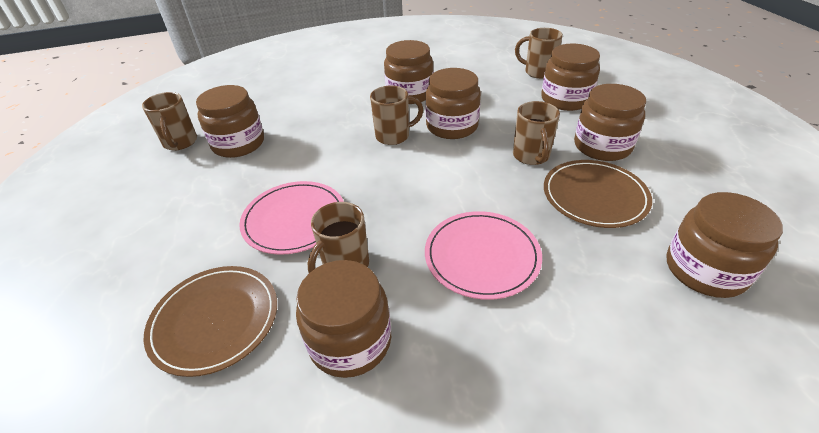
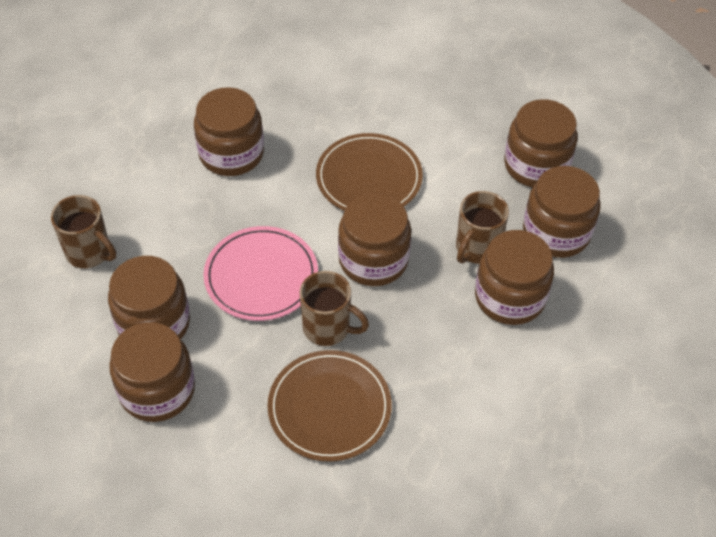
brown mug: 5 -> 3
pink plate: 2 -> 1

